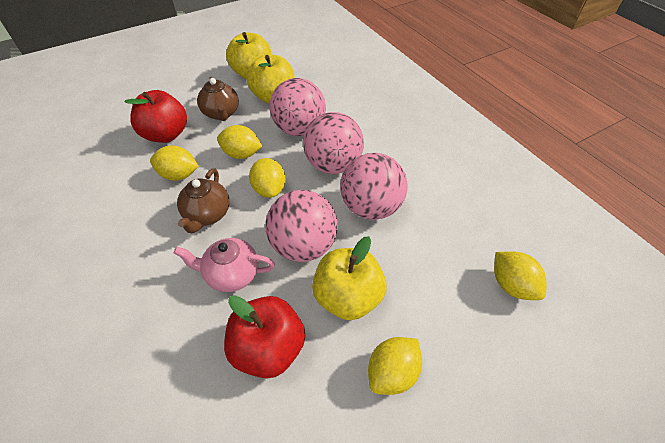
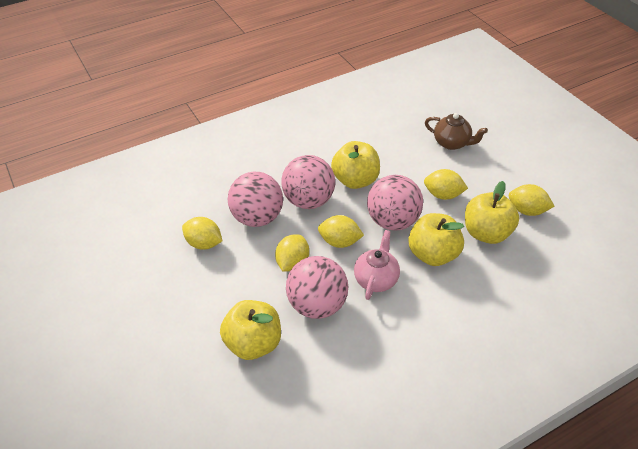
brown teapot: 2 -> 1
red apple: 2 -> 0
yellow apple: 3 -> 4

